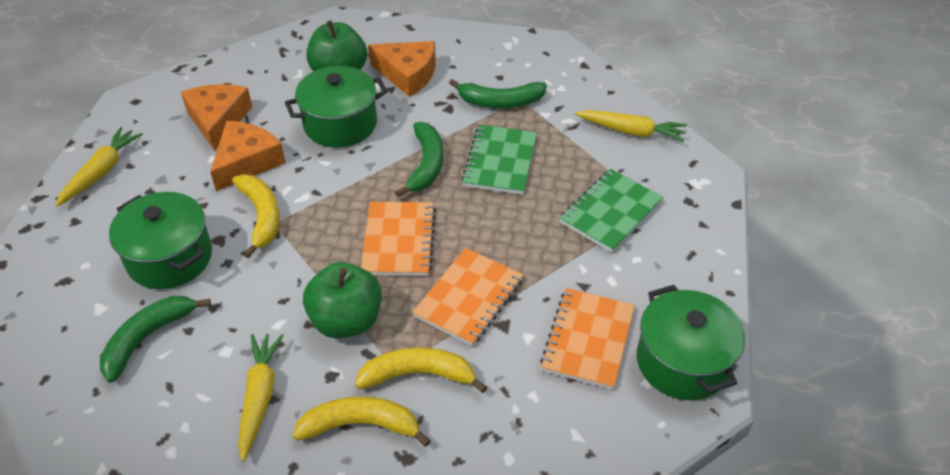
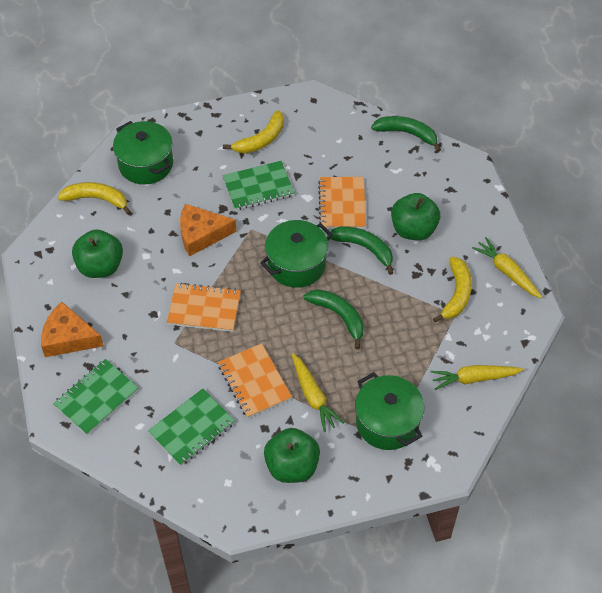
green apple: 2 -> 3
green notebook: 2 -> 3
orange cheese: 3 -> 2

